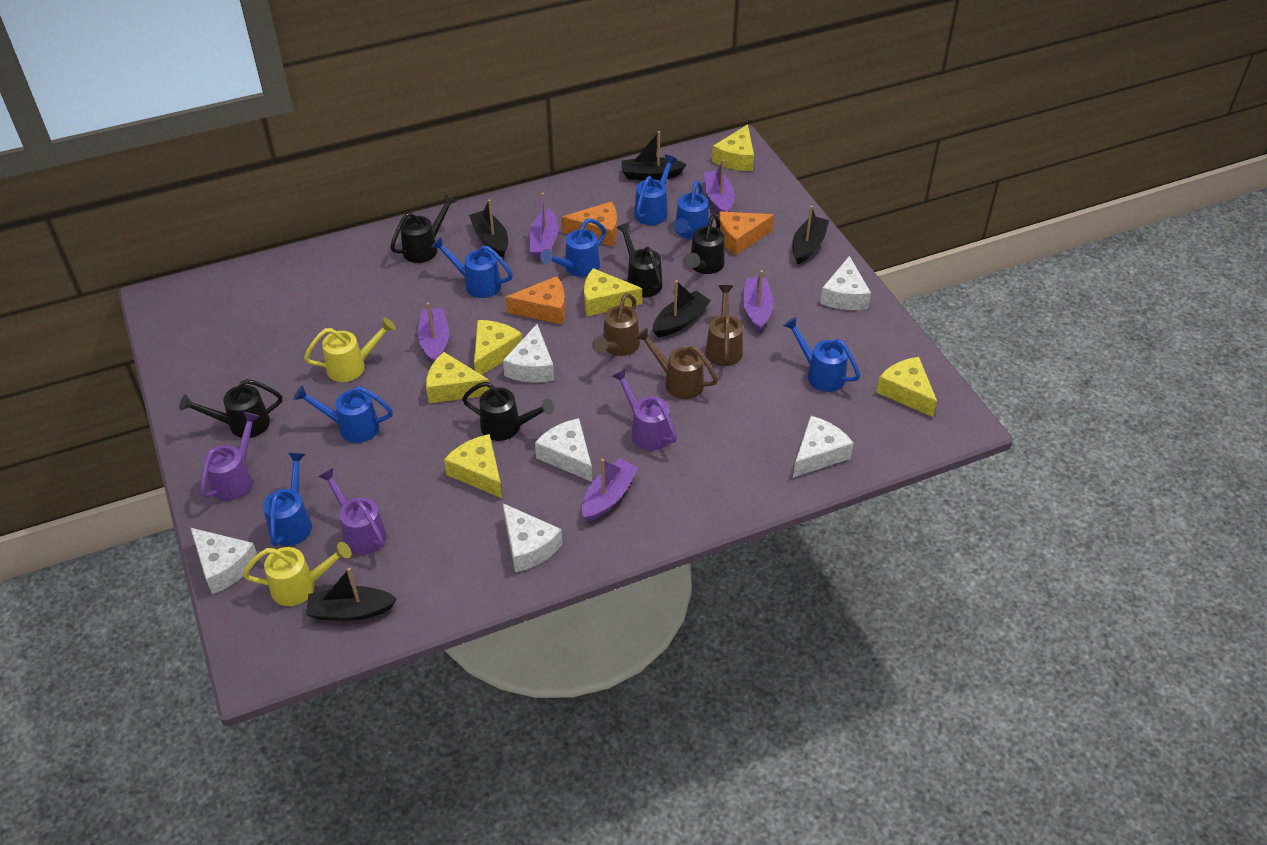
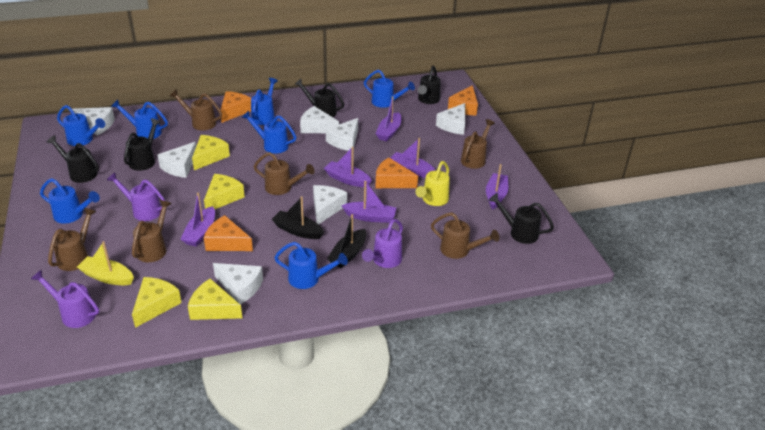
black boat: 5 -> 2
brown watering can: 3 -> 6
orange cheese: 3 -> 4
purple boat: 5 -> 6
white cheese: 6 -> 7
yellow boat: 0 -> 1
yellow cheese: 6 -> 4
yellow watering can: 2 -> 1

